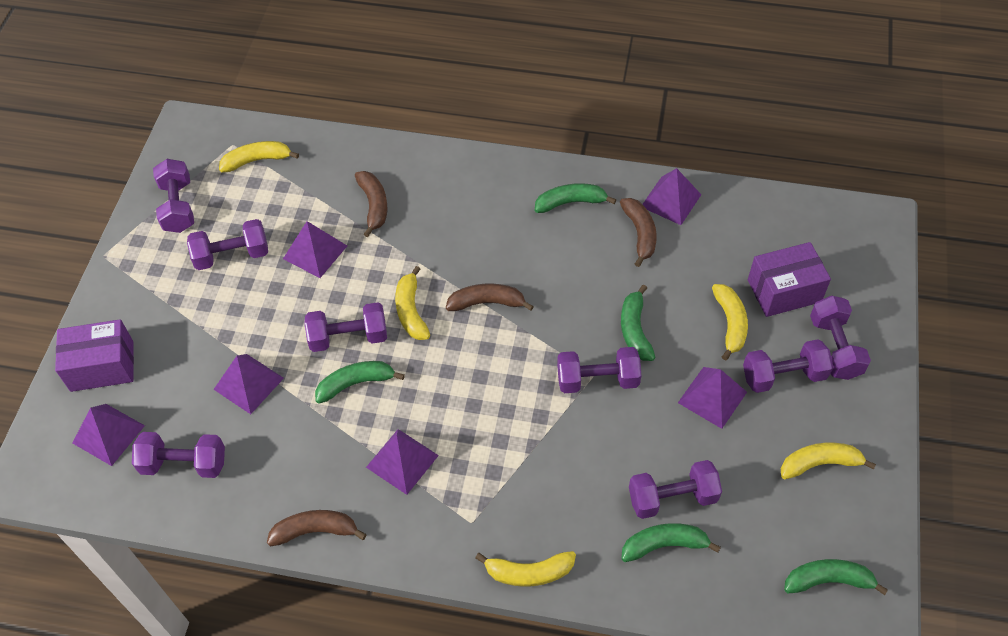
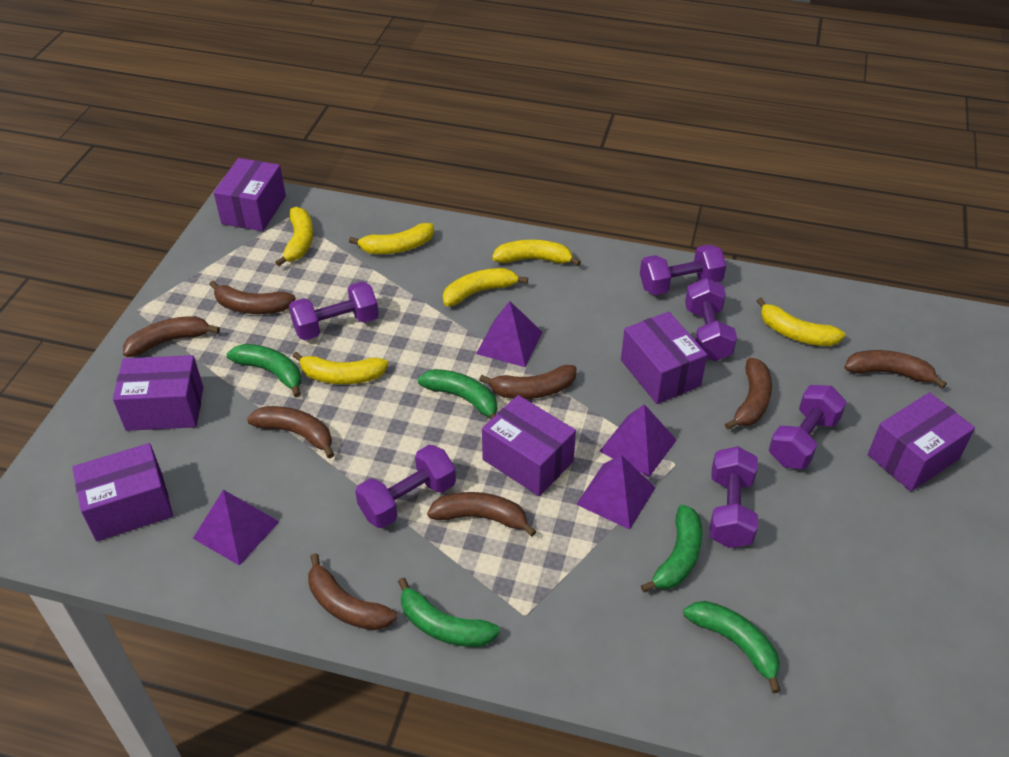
brown banana: 4 -> 8
purple box: 2 -> 6
purple dumbbell: 8 -> 6
purple pyramid: 6 -> 4
yellow banana: 5 -> 6

